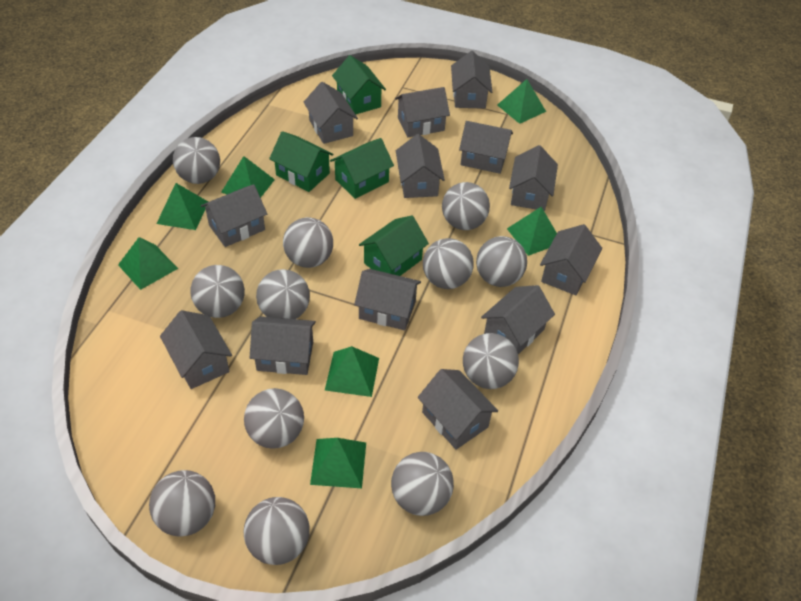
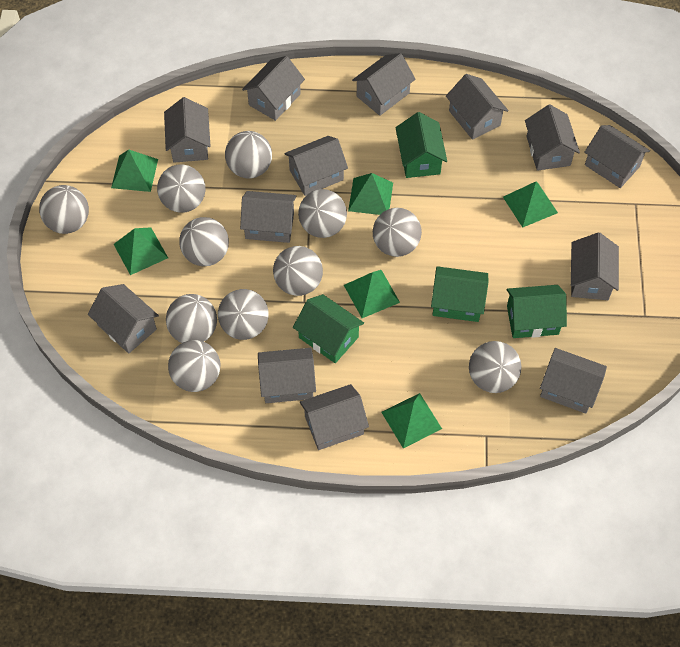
green pyramid: 7 -> 6
grey ball: 12 -> 11

